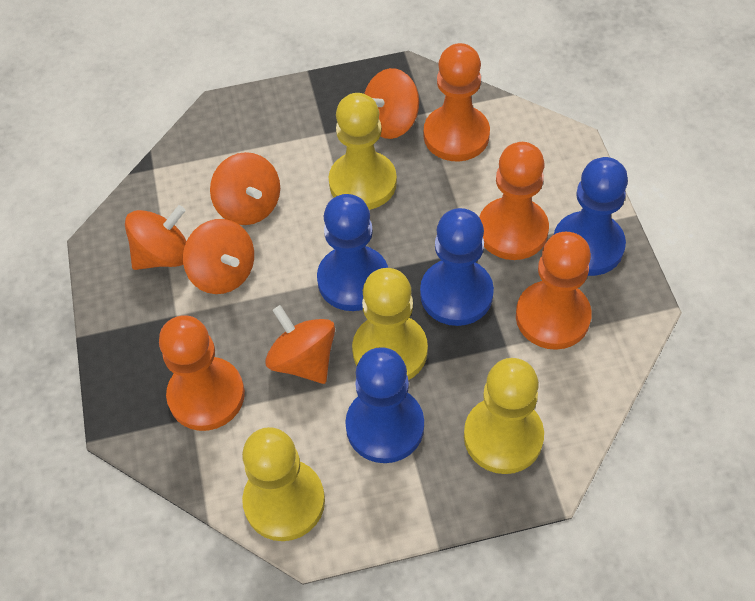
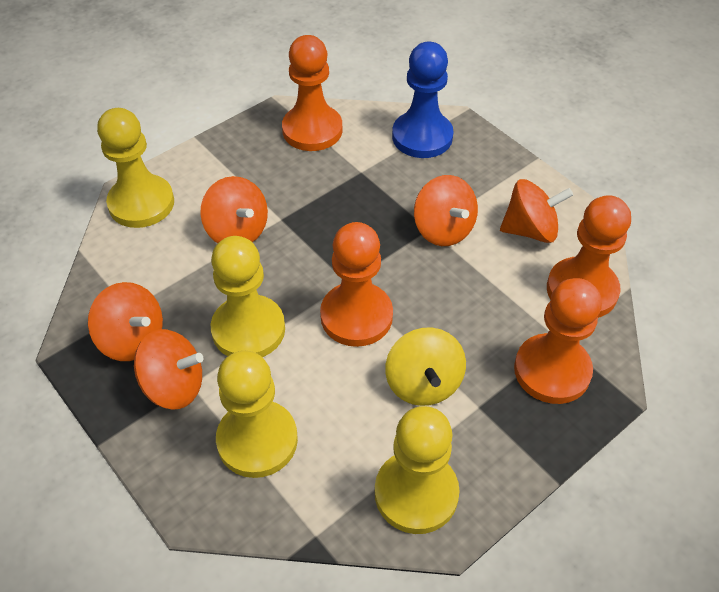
blue pawn: 4 -> 1
yellow spinning top: 0 -> 1

